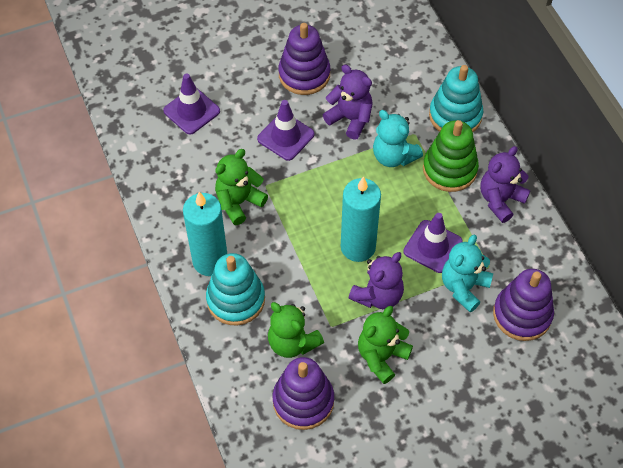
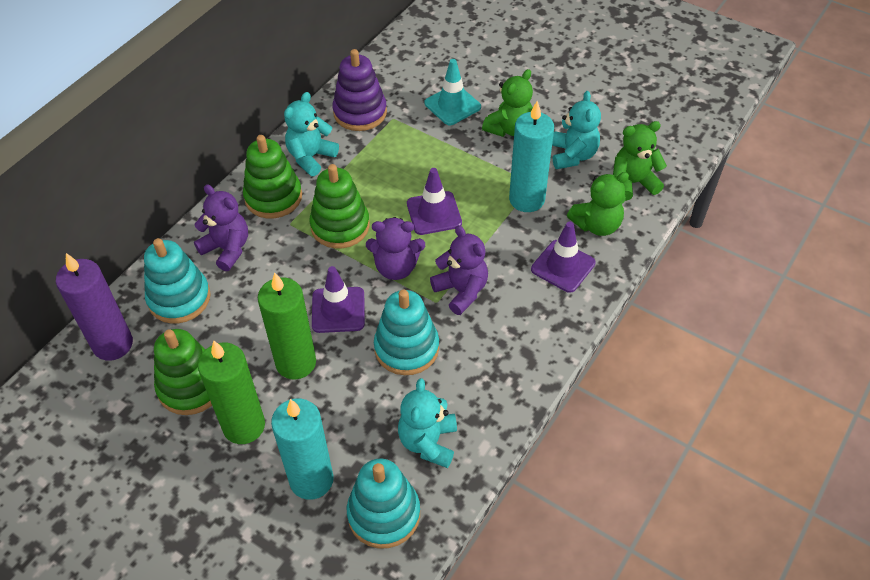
green candle: 0 -> 2
green stacking toy: 1 -> 3
purple candle: 0 -> 1
purple stacking toy: 3 -> 1
turquoise stacking toy: 2 -> 3
turquoise teddy bear: 2 -> 3
turquoise traffic cone: 0 -> 1

